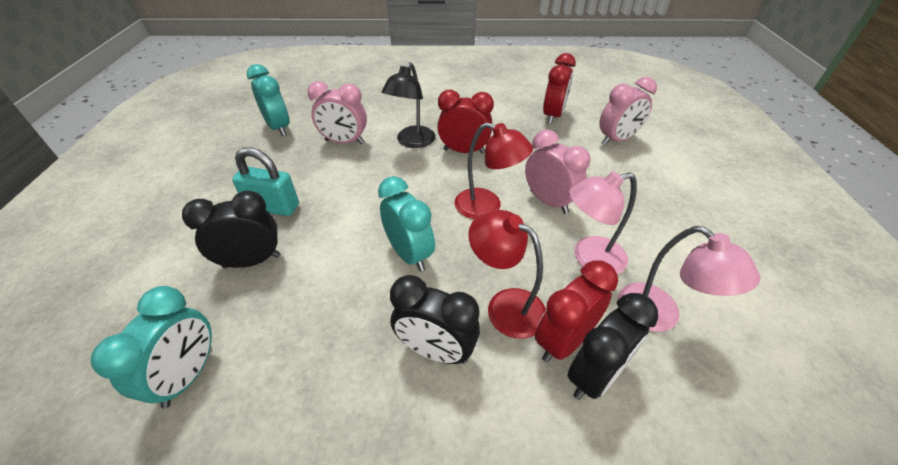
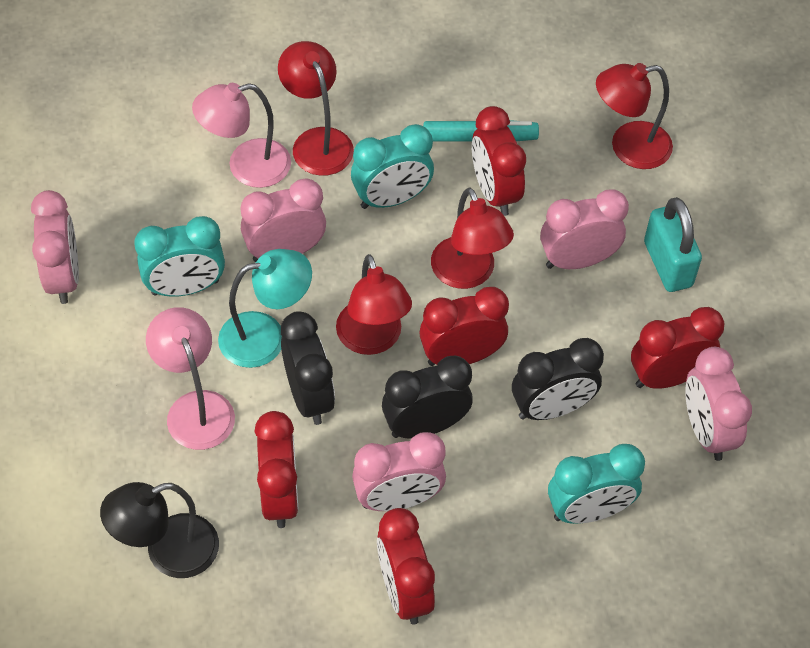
pink clock: 3 -> 5
red clock: 3 -> 5
red lamp: 2 -> 4
turquoise lamp: 0 -> 1
turquoise marker: 0 -> 1

